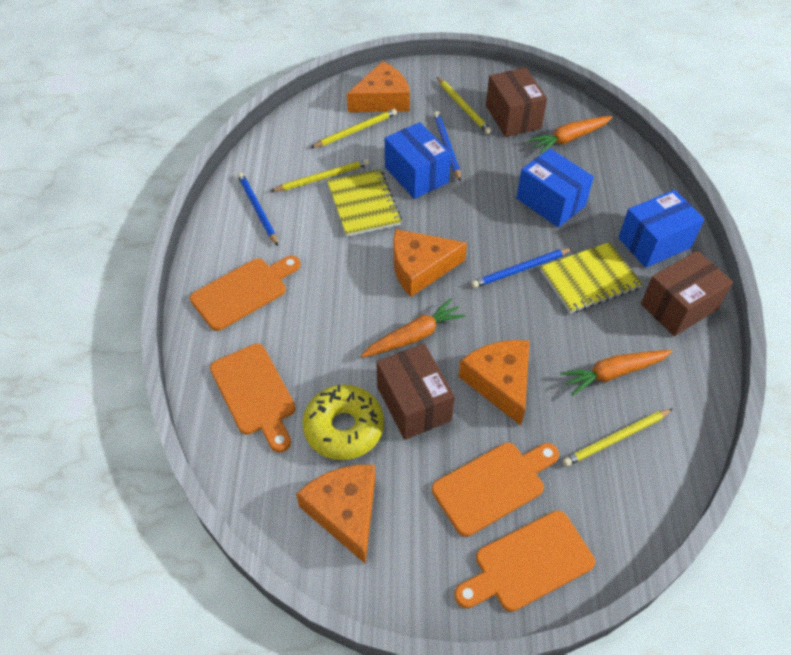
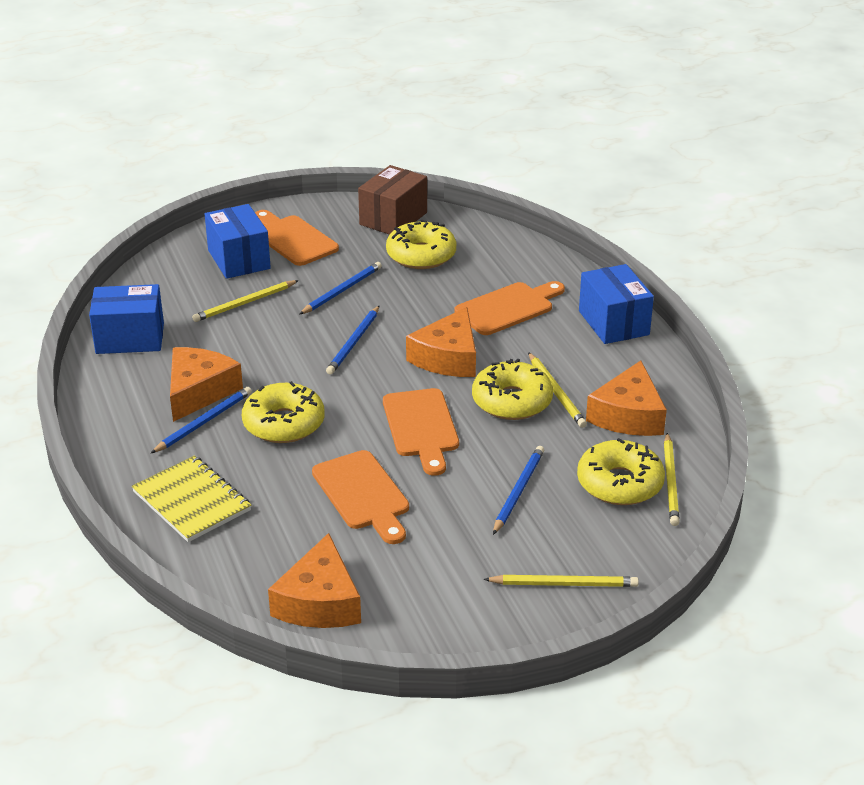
blue pencil: 3 -> 4
brown box: 3 -> 1
orange carrot: 3 -> 0
yellow donut: 1 -> 4
yellow notebook: 2 -> 1

